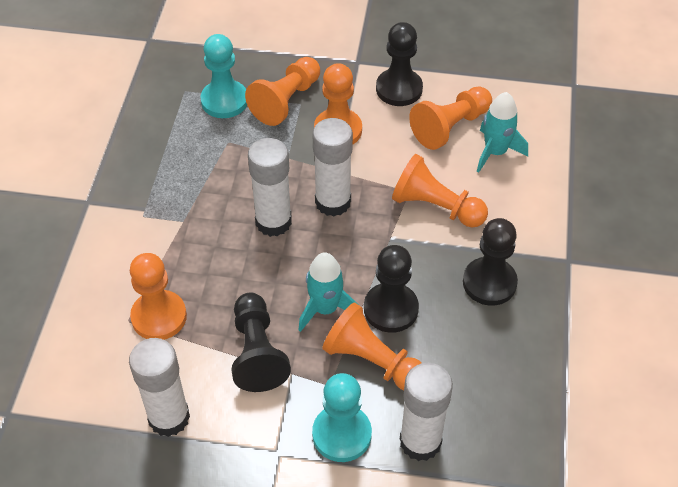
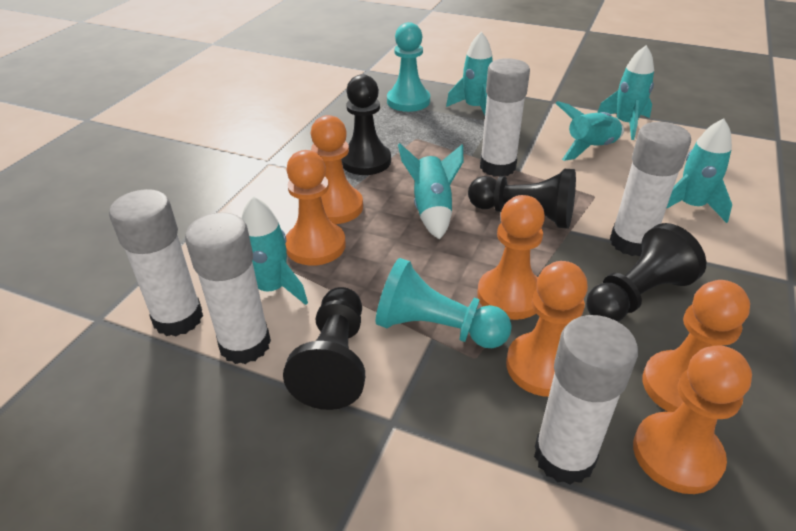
turquoise rocket: 2 -> 6
white glue stick: 4 -> 5

